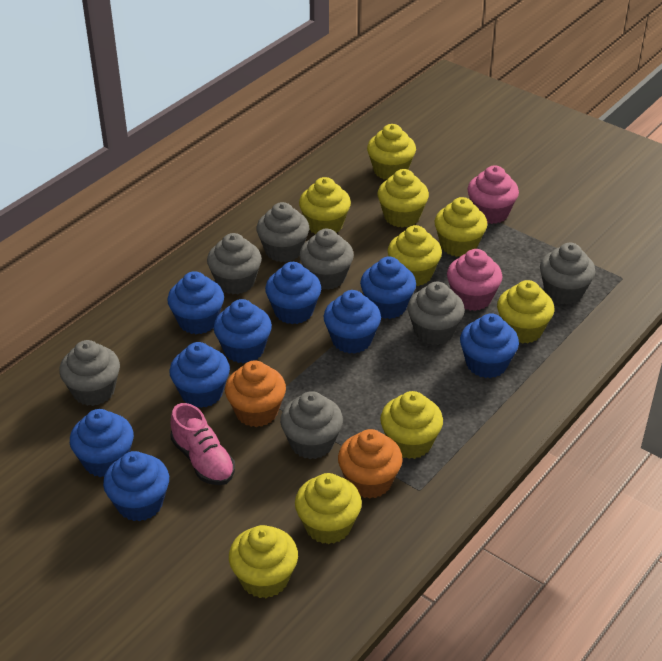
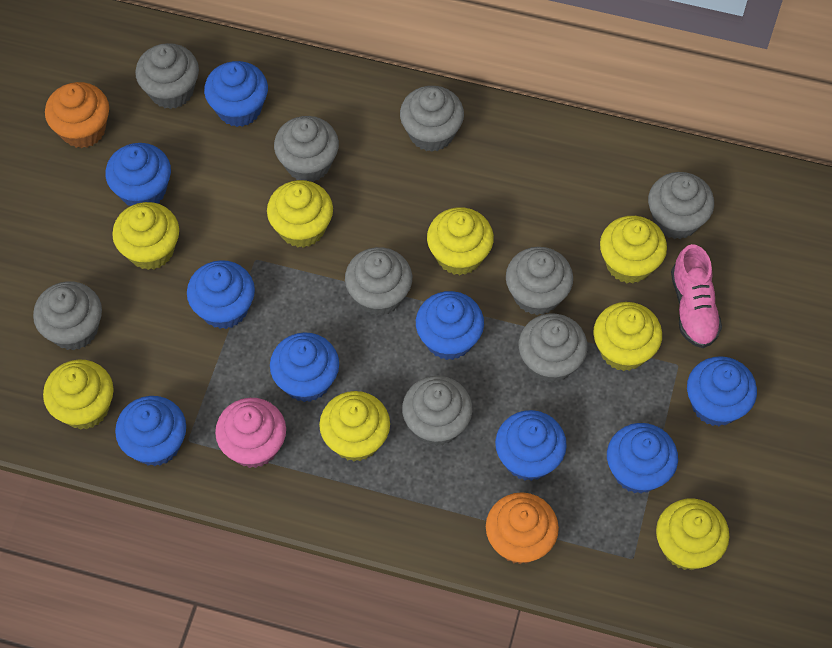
grey cupcake: 7 -> 9
pink cupcake: 2 -> 1
yellow cupcake: 9 -> 8

